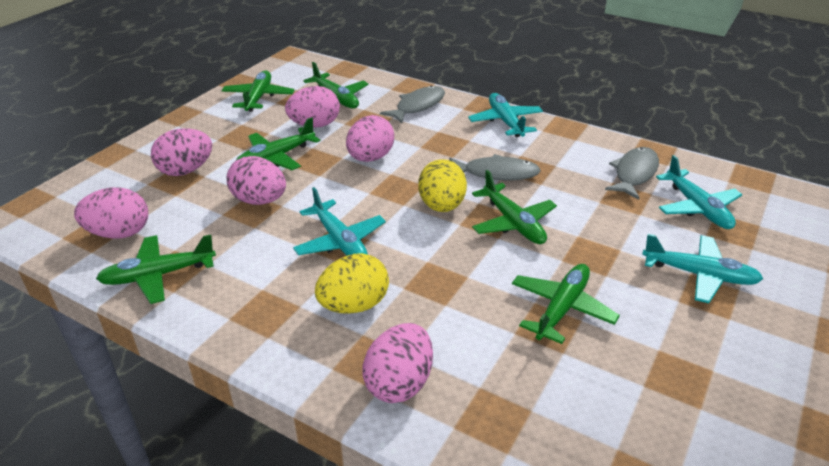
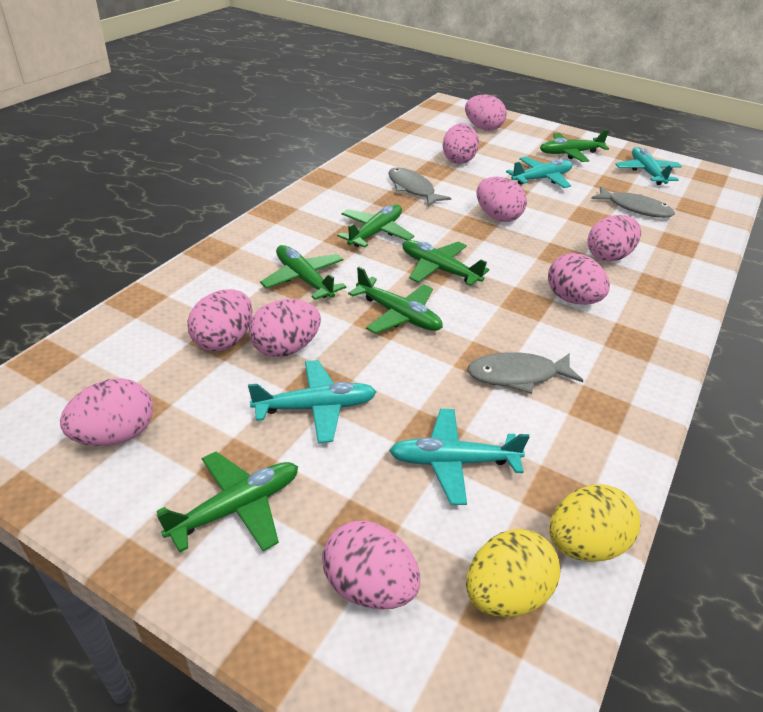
pink egg: 6 -> 9

